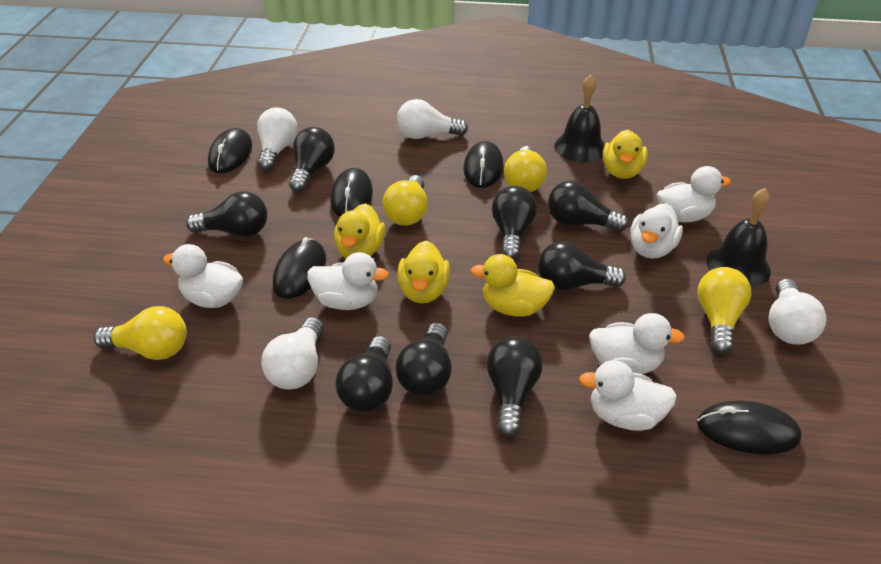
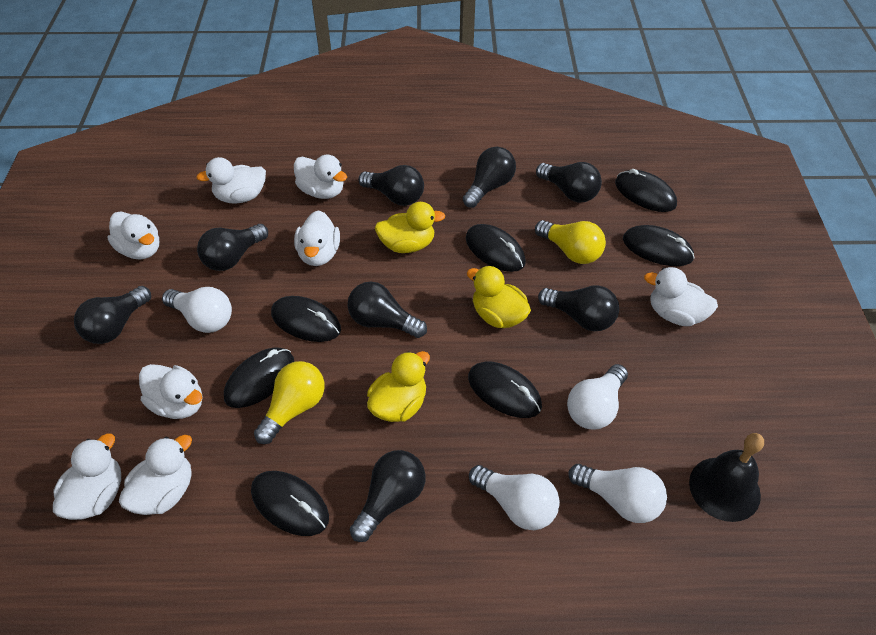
black bell: 2 -> 1
black mouse: 5 -> 7
white duck: 6 -> 8
yellow duck: 4 -> 3
yellow light bulb: 4 -> 2

